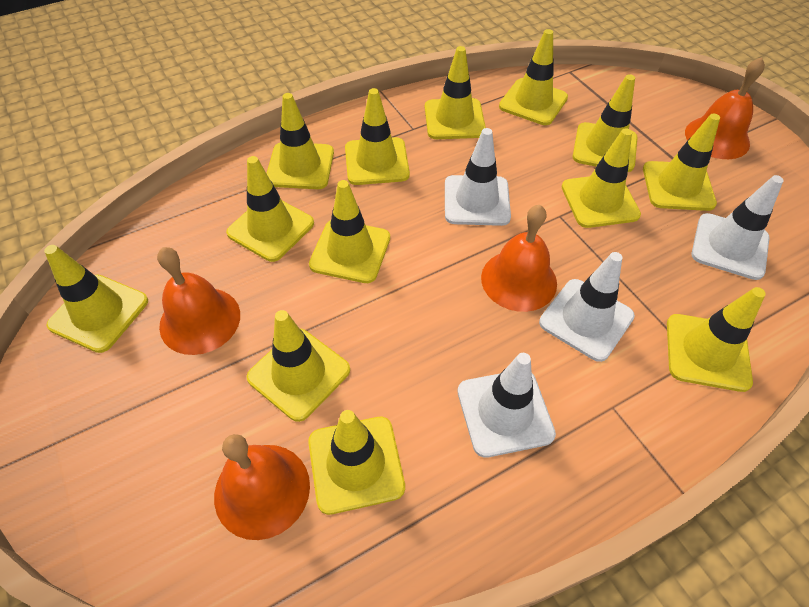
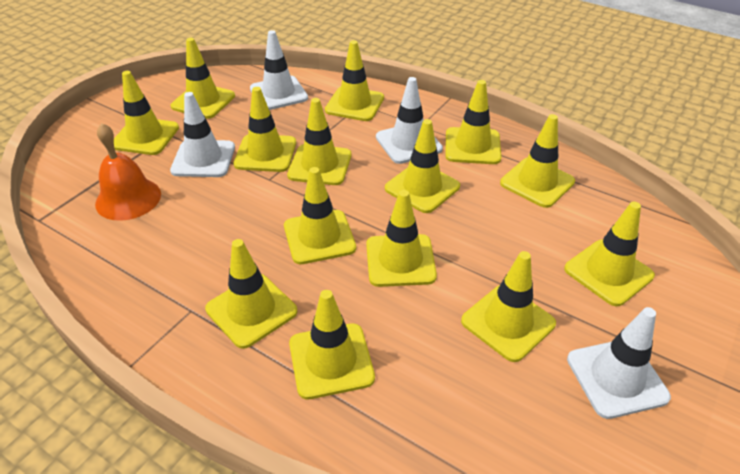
orange bell: 4 -> 1
yellow traffic cone: 13 -> 14

